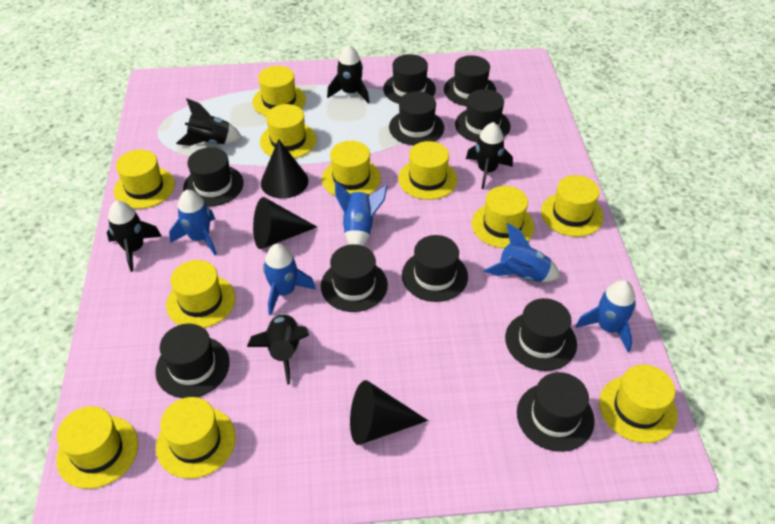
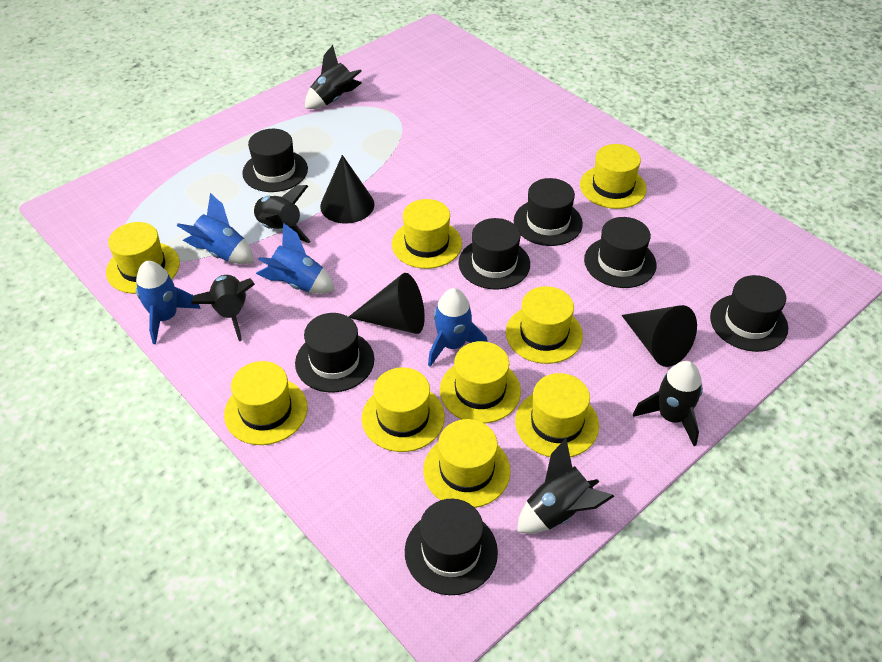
black hat: 10 -> 7
blue rocket: 5 -> 4
yellow hat: 11 -> 9

